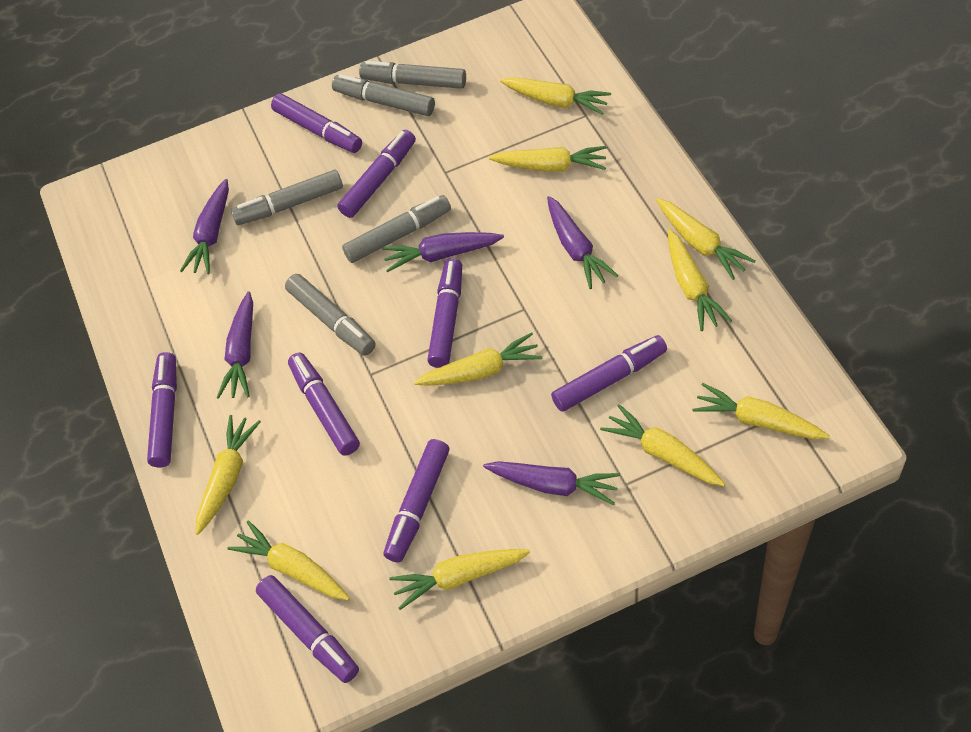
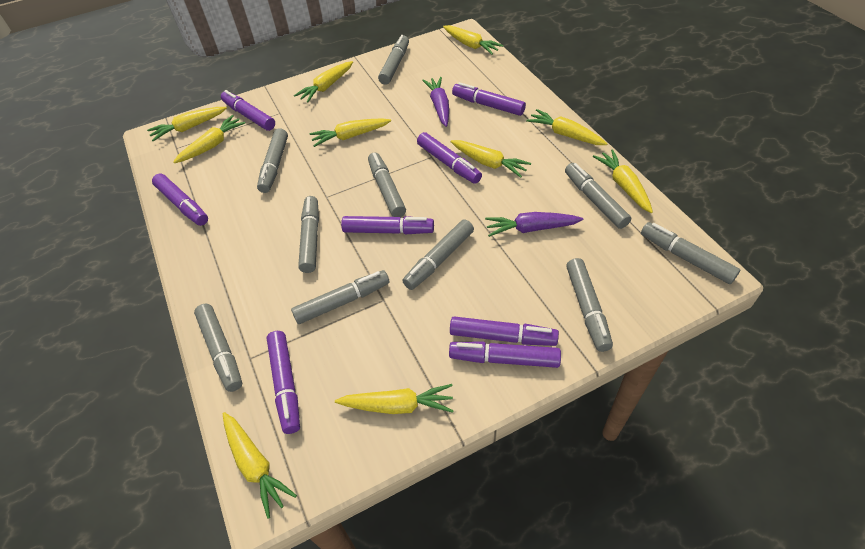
grey marker: 5 -> 10
purple carrot: 5 -> 2

